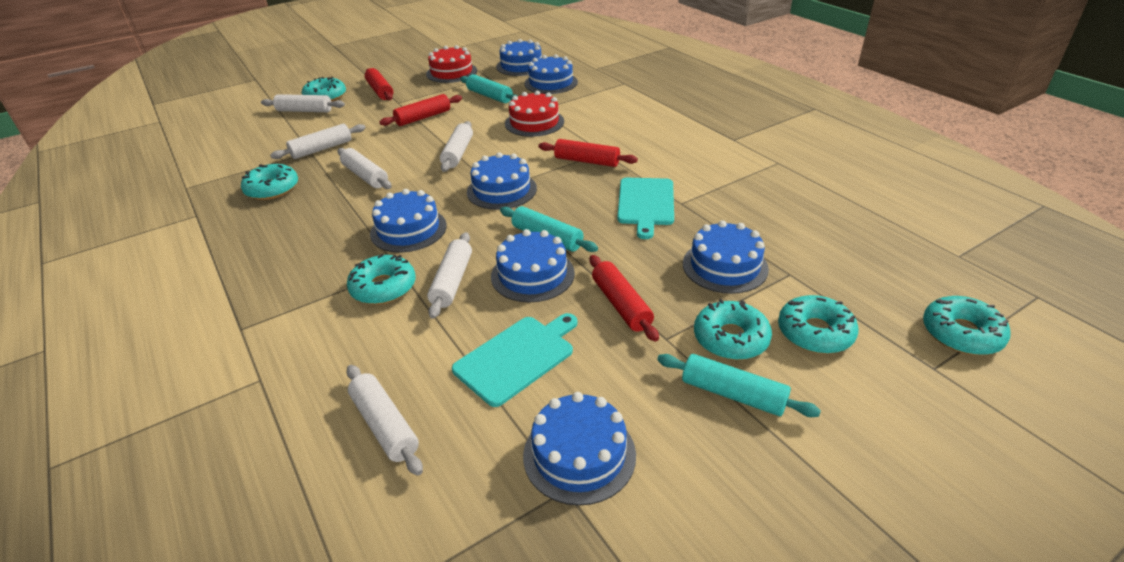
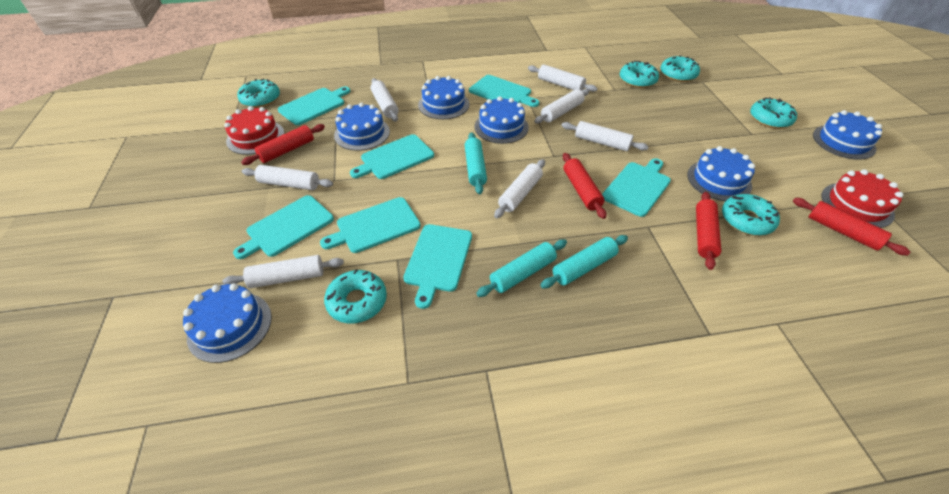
blue cake: 7 -> 6
turquoise cutting board: 2 -> 7
white rolling pin: 6 -> 7

